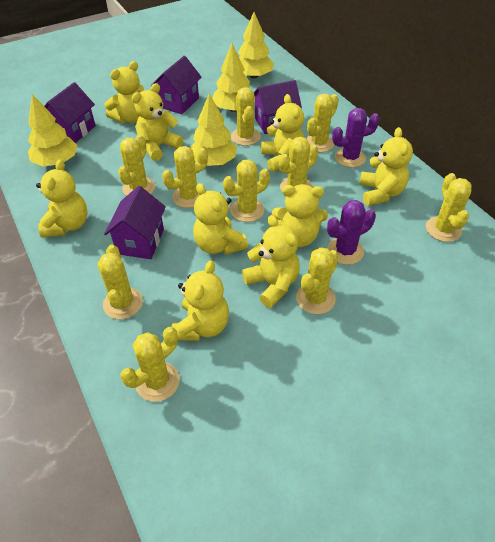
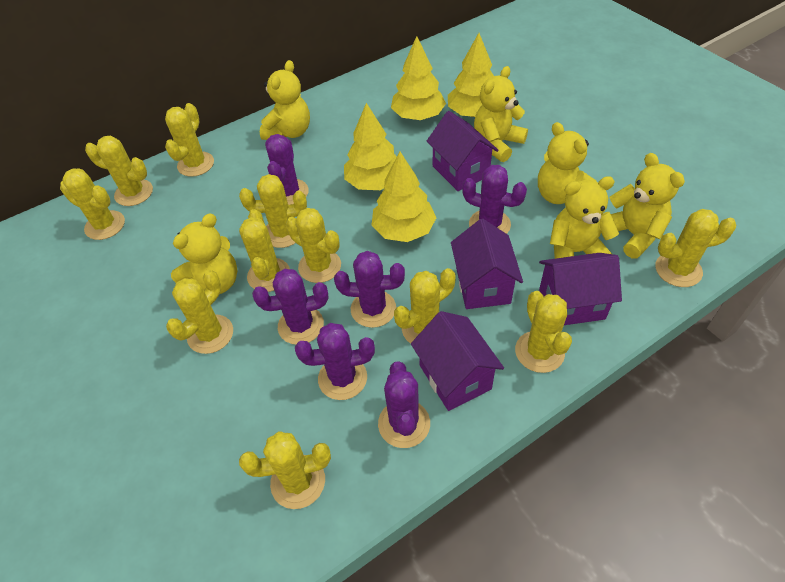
purple cactus: 2 -> 6
yellow cactus: 10 -> 11
yellow teddy bear: 9 -> 6

